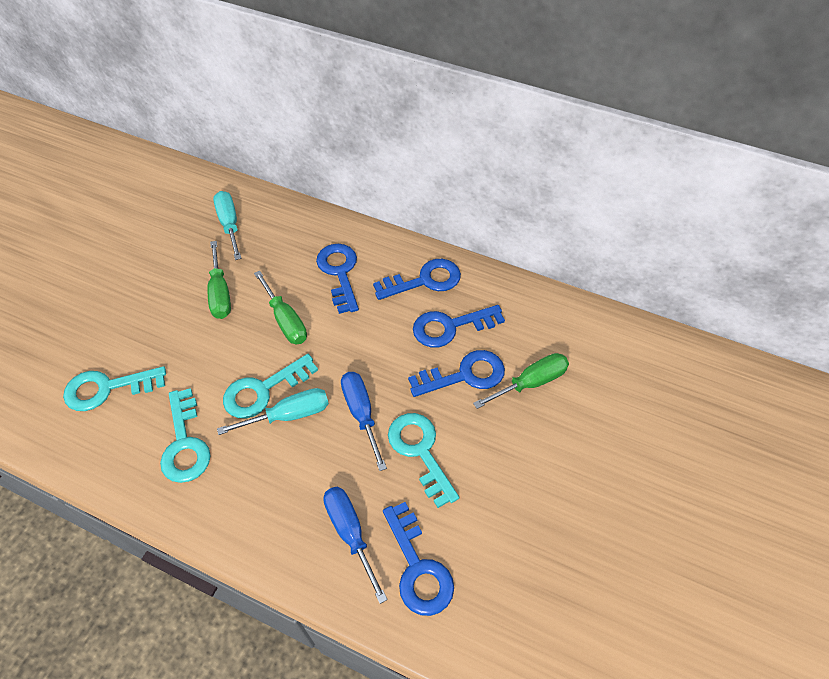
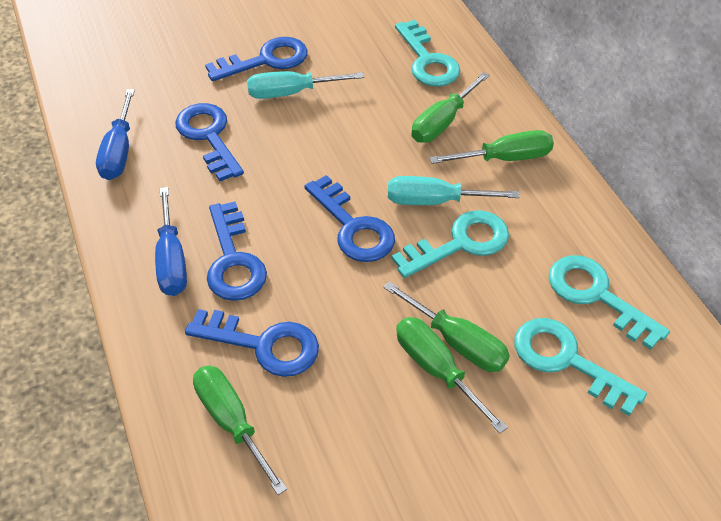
green screwdriver: 3 -> 5

